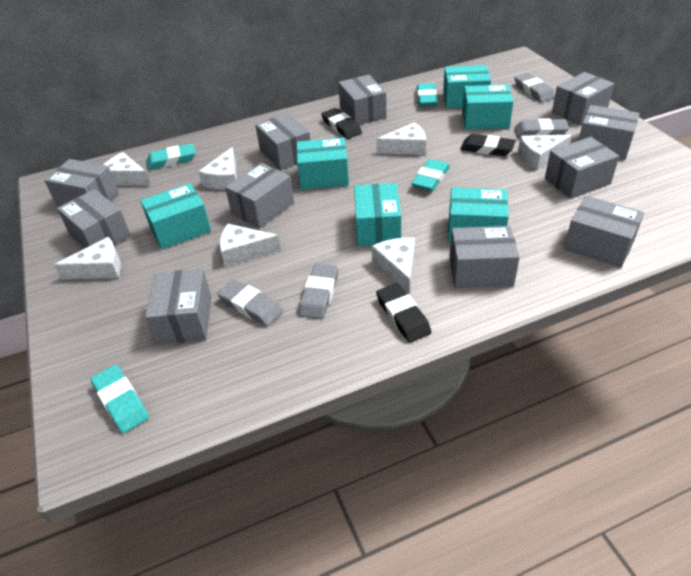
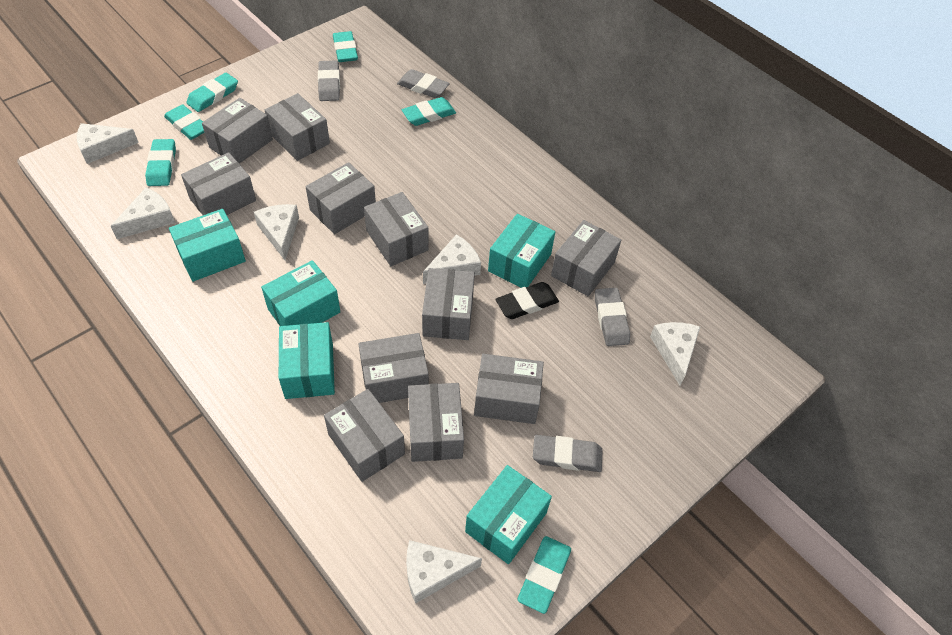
black eraser: 3 -> 1
turquoise box: 6 -> 5
turquoise eraser: 4 -> 6
white cheese: 7 -> 6

